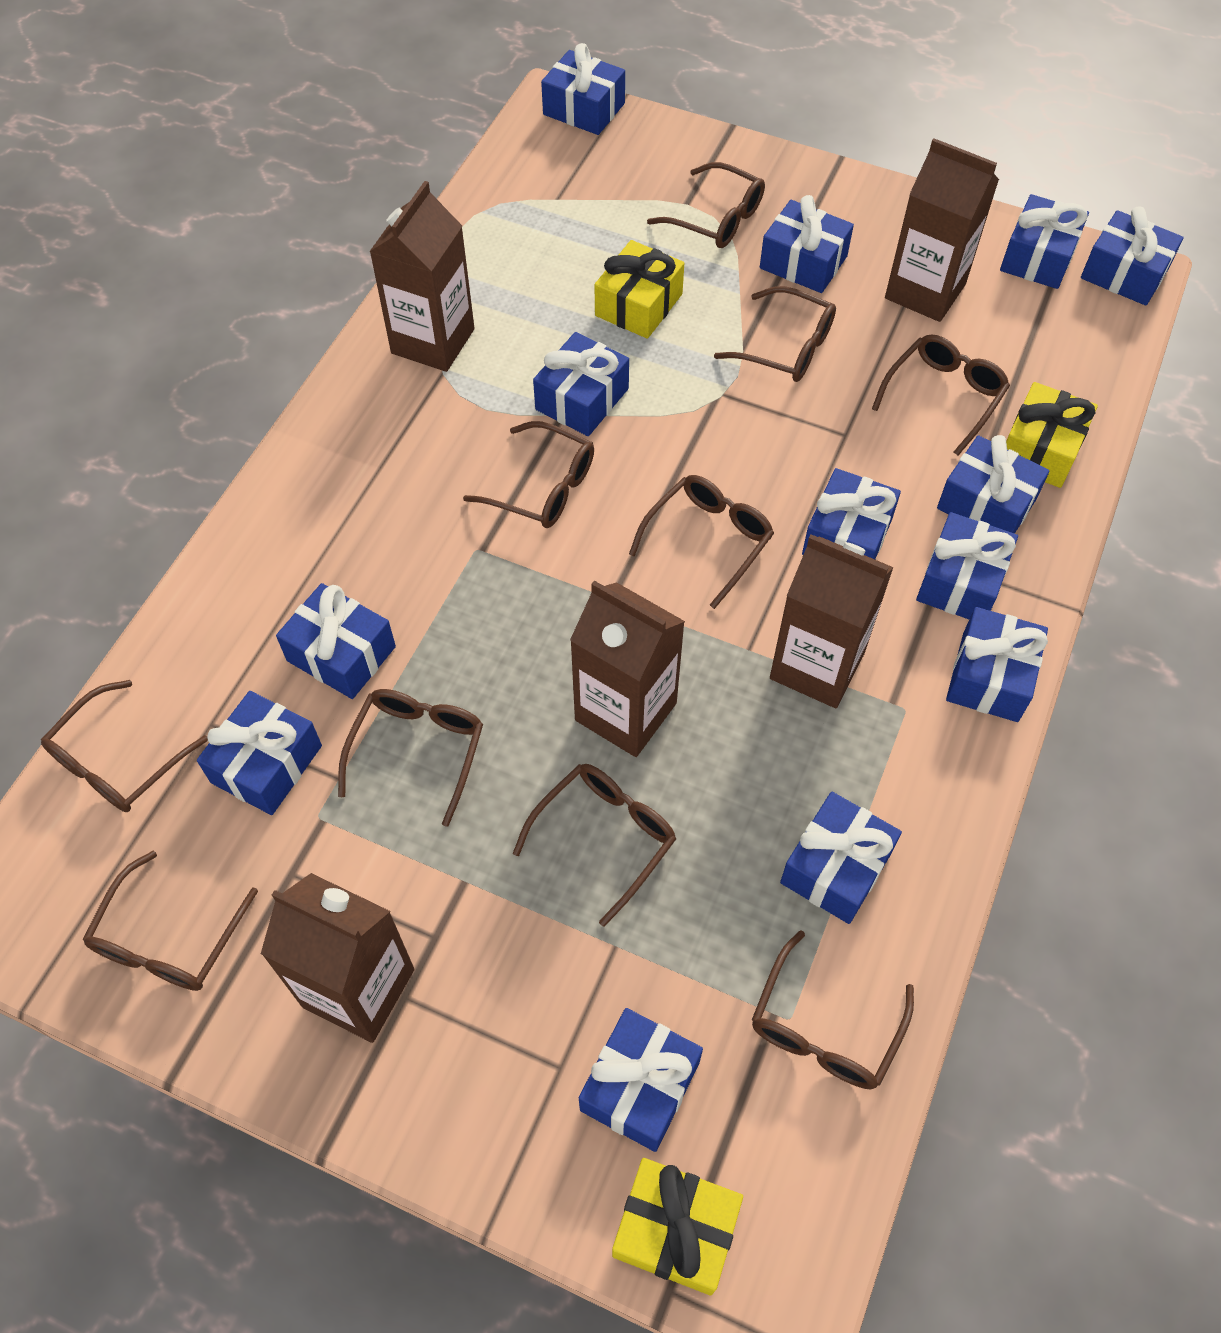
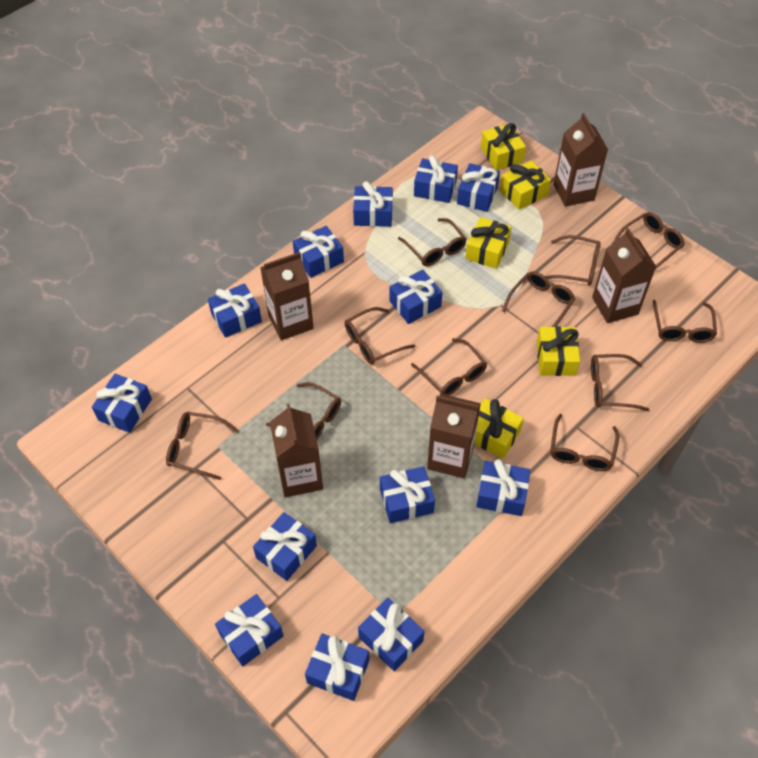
brown glasses: 10 -> 11
yellow gift: 3 -> 5

